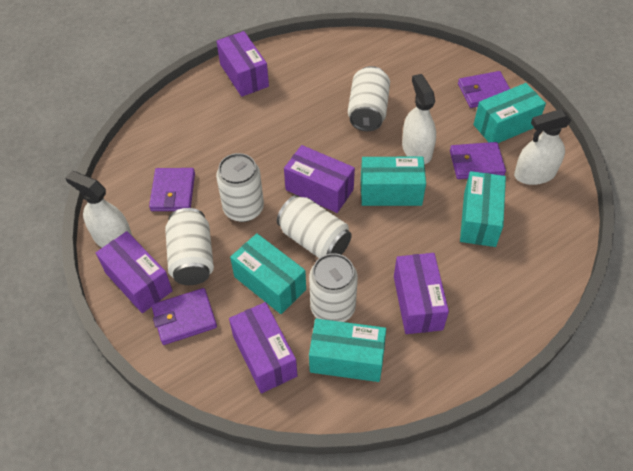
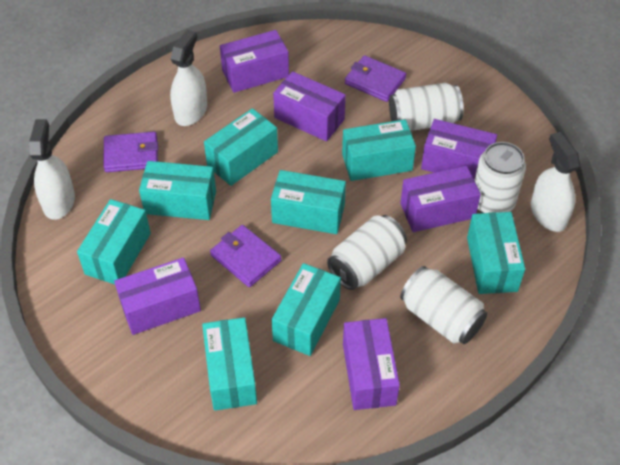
purple box: 5 -> 6
purple wallet: 4 -> 3
turquoise box: 5 -> 8
white can: 5 -> 4

